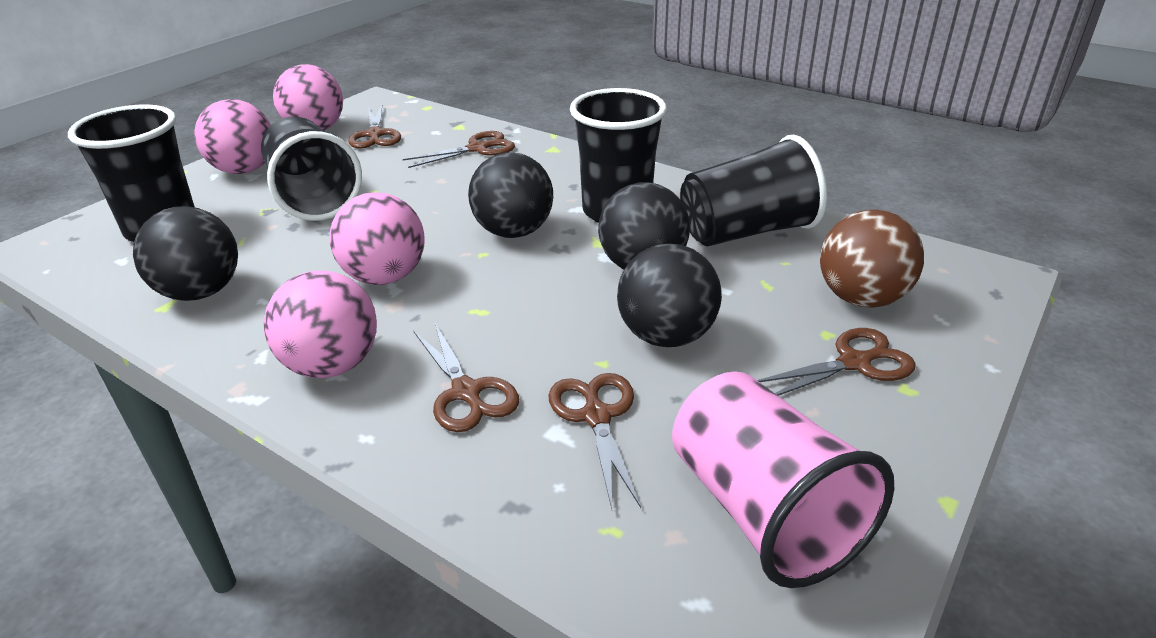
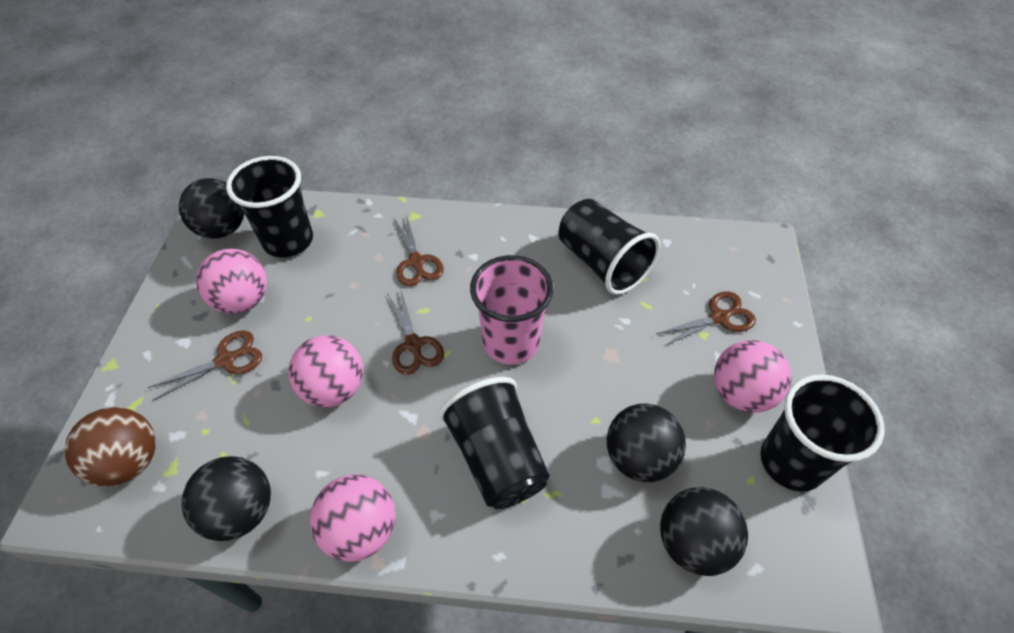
brown scissors: 5 -> 4

